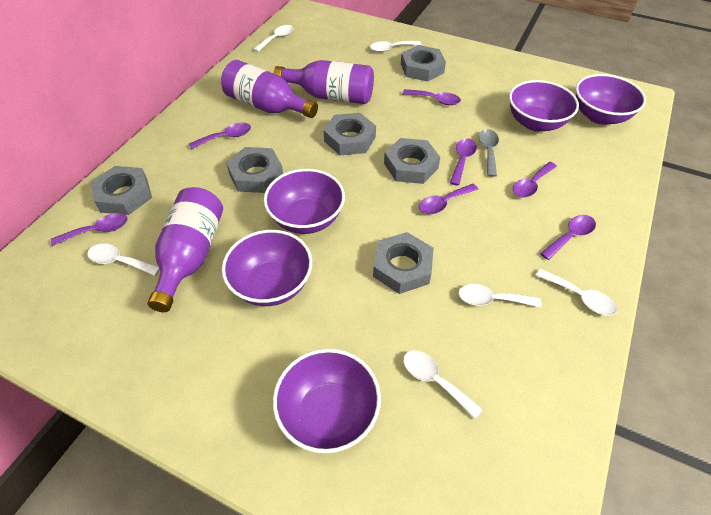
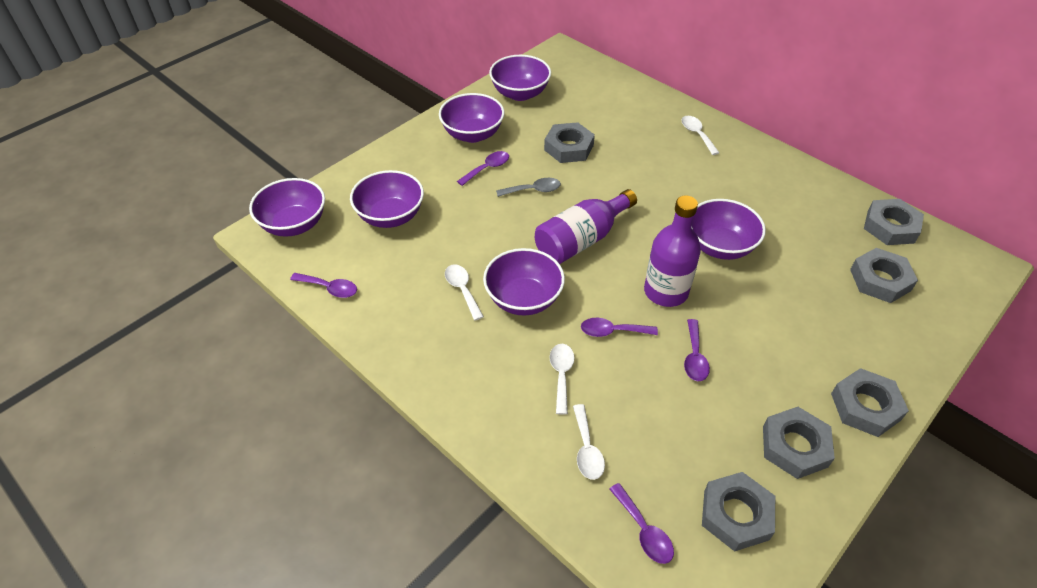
purple bottle: 3 -> 2
purple bowl: 5 -> 6
purple spoon: 7 -> 5
white spoon: 6 -> 4

